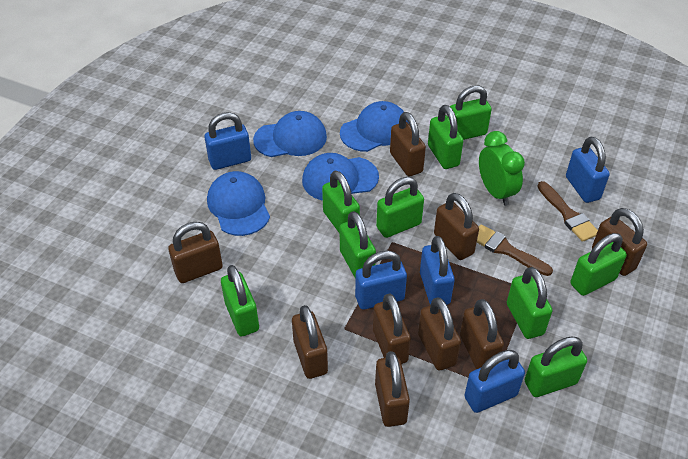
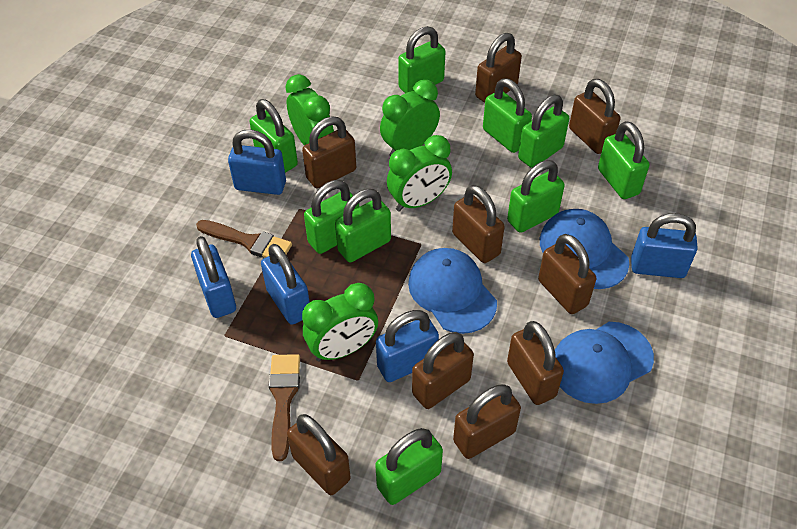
blue cap: 4 -> 3
green clock: 1 -> 4

